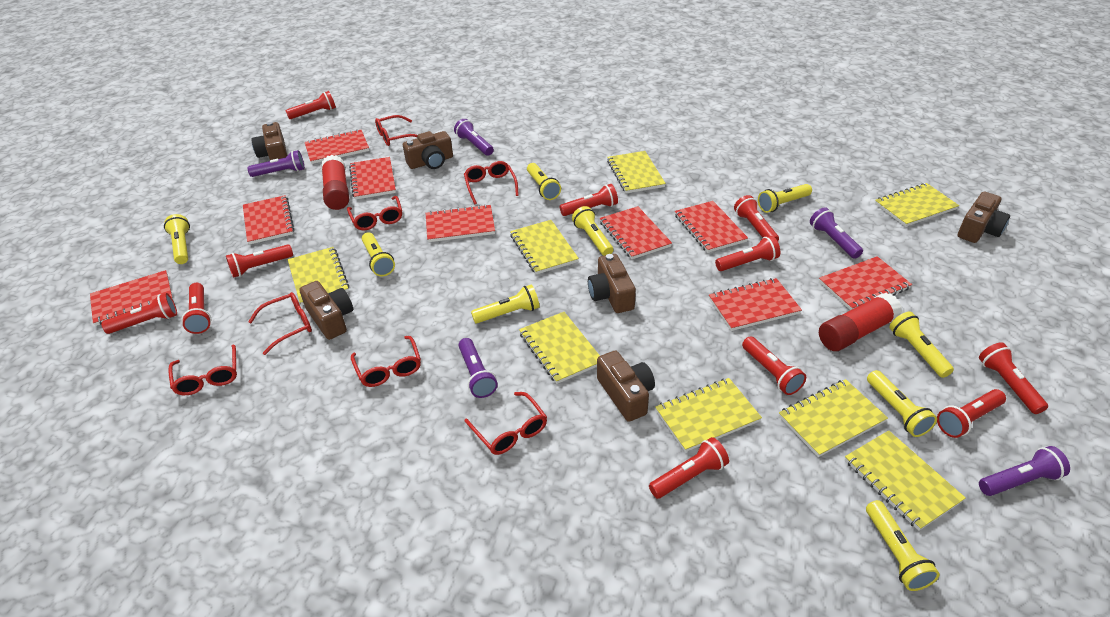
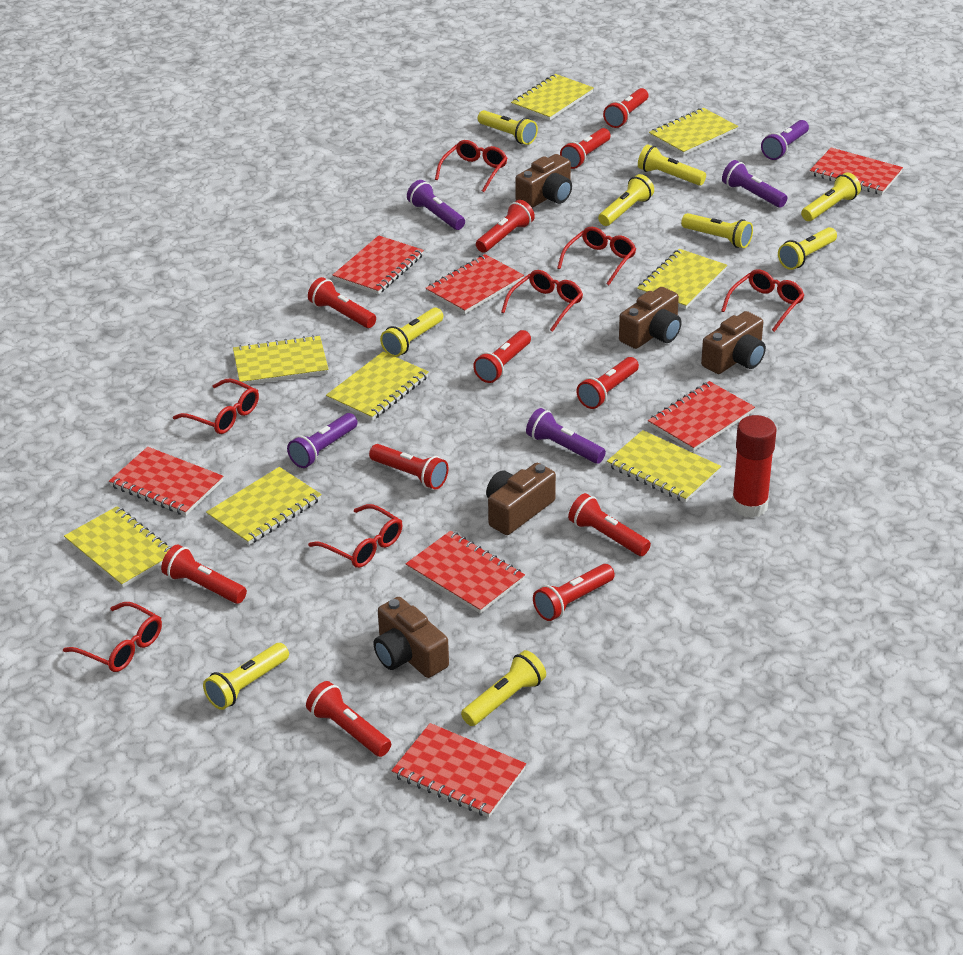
brown camera: 6 -> 5
red glue stick: 2 -> 1
red notebook: 9 -> 7

